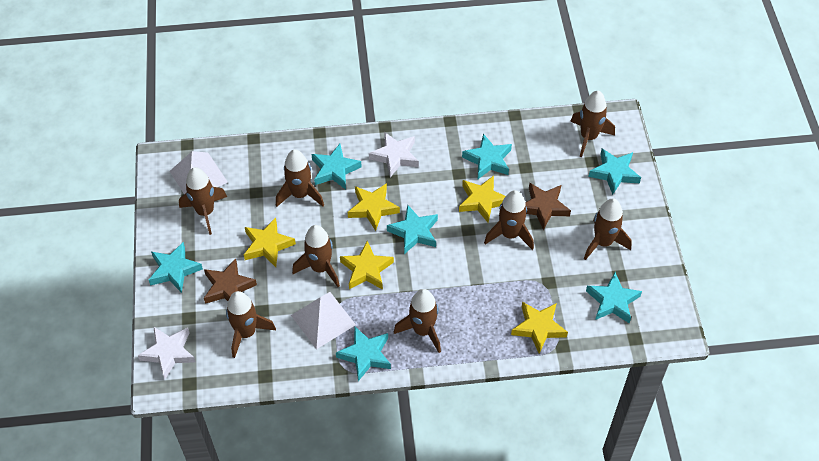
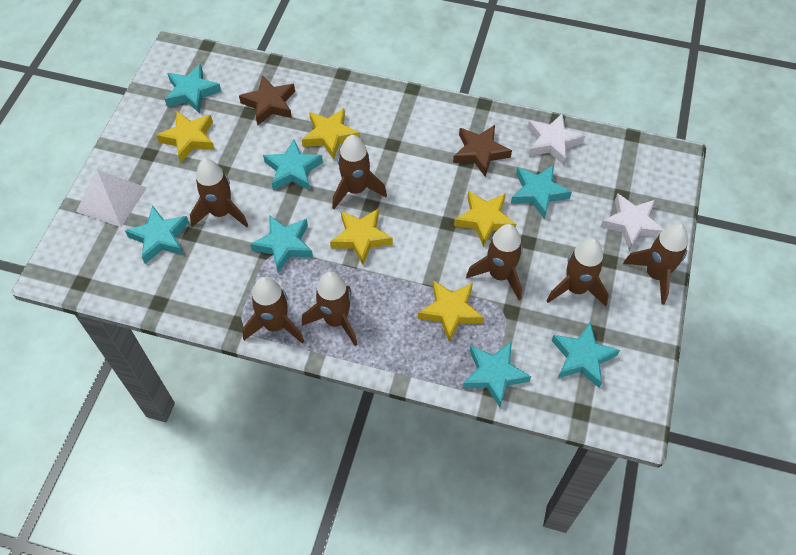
brown rocket: 8 -> 7
white pyramid: 2 -> 1

